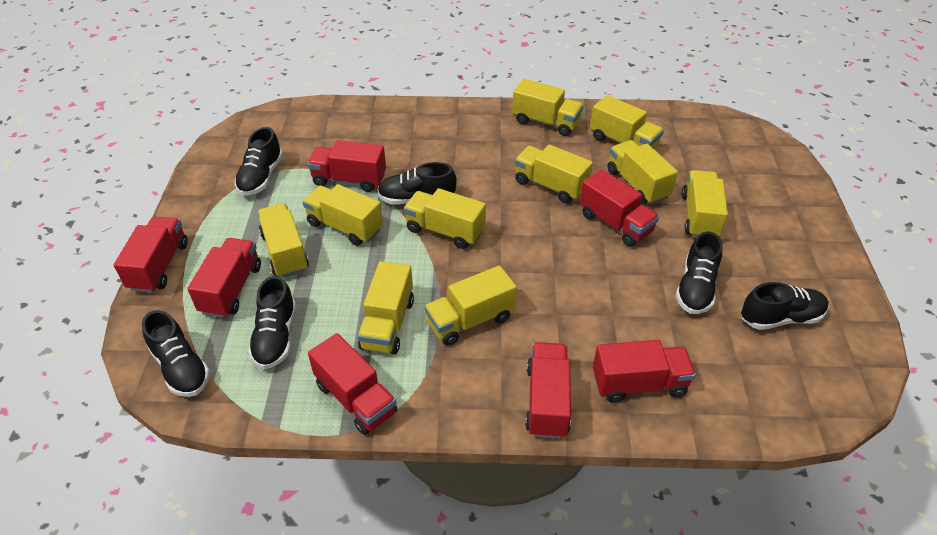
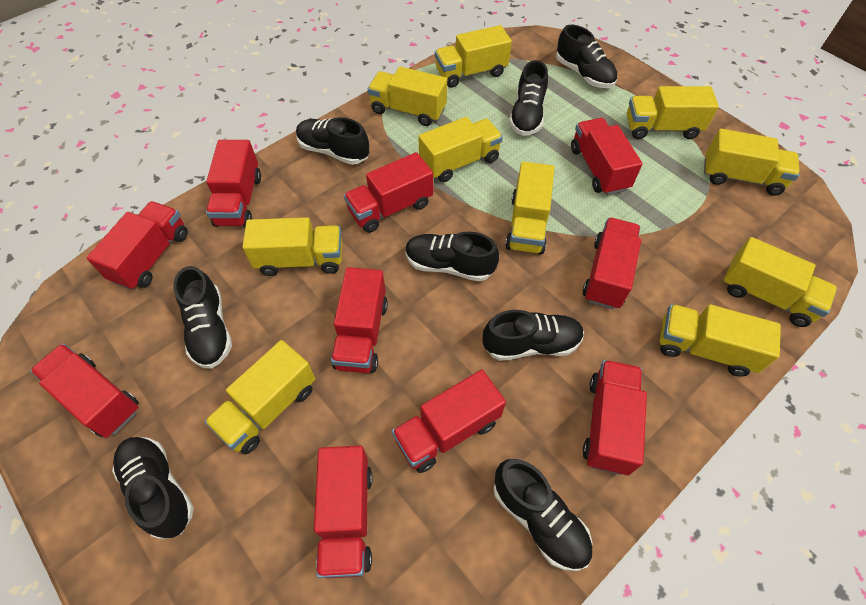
black shoe: 6 -> 8
red truck: 7 -> 10

